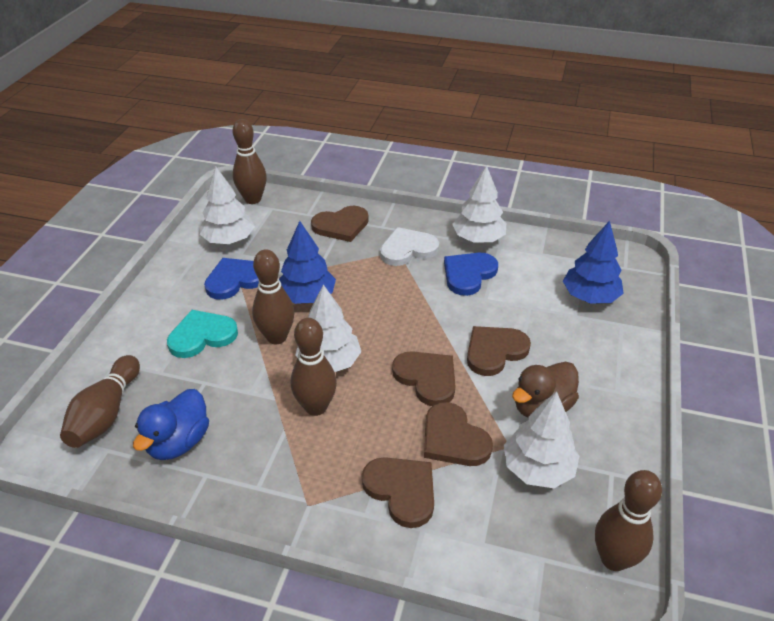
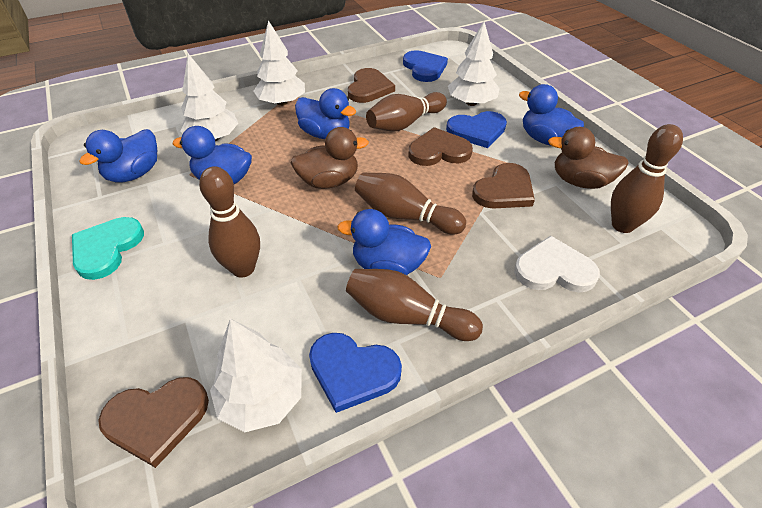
blue duck: 1 -> 5
blue heart: 2 -> 3
blue tree: 2 -> 0
brown duck: 1 -> 2
brown heart: 5 -> 4

